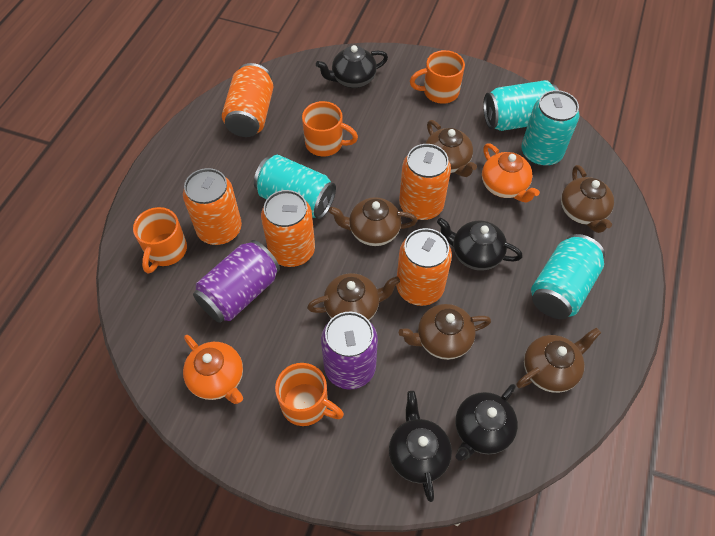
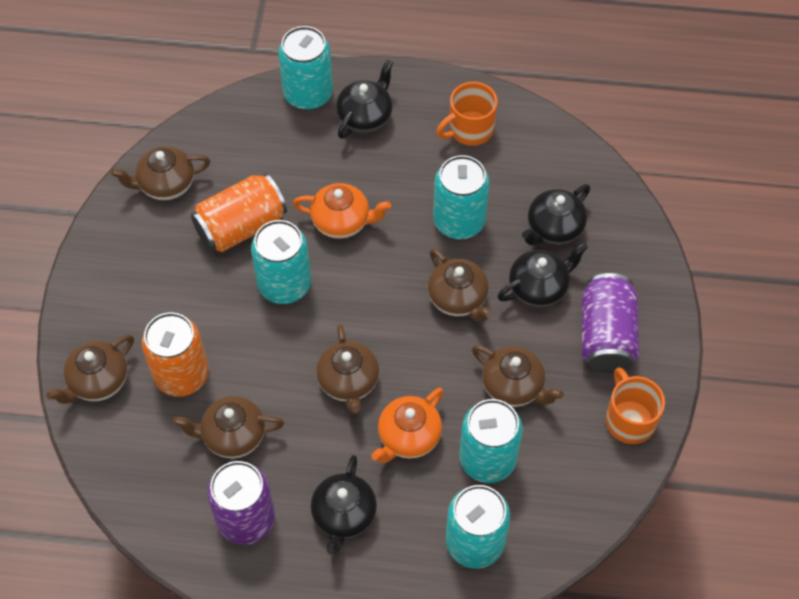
orange can: 5 -> 2
orange mug: 4 -> 2
turquoise can: 4 -> 5

